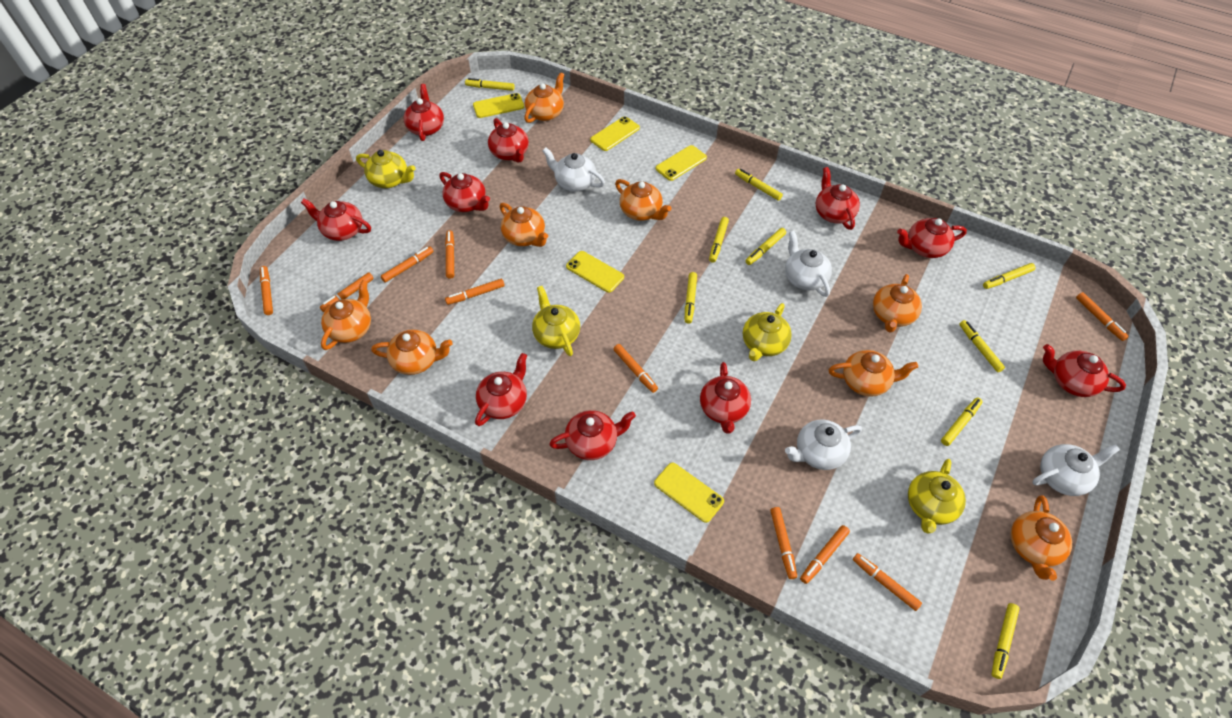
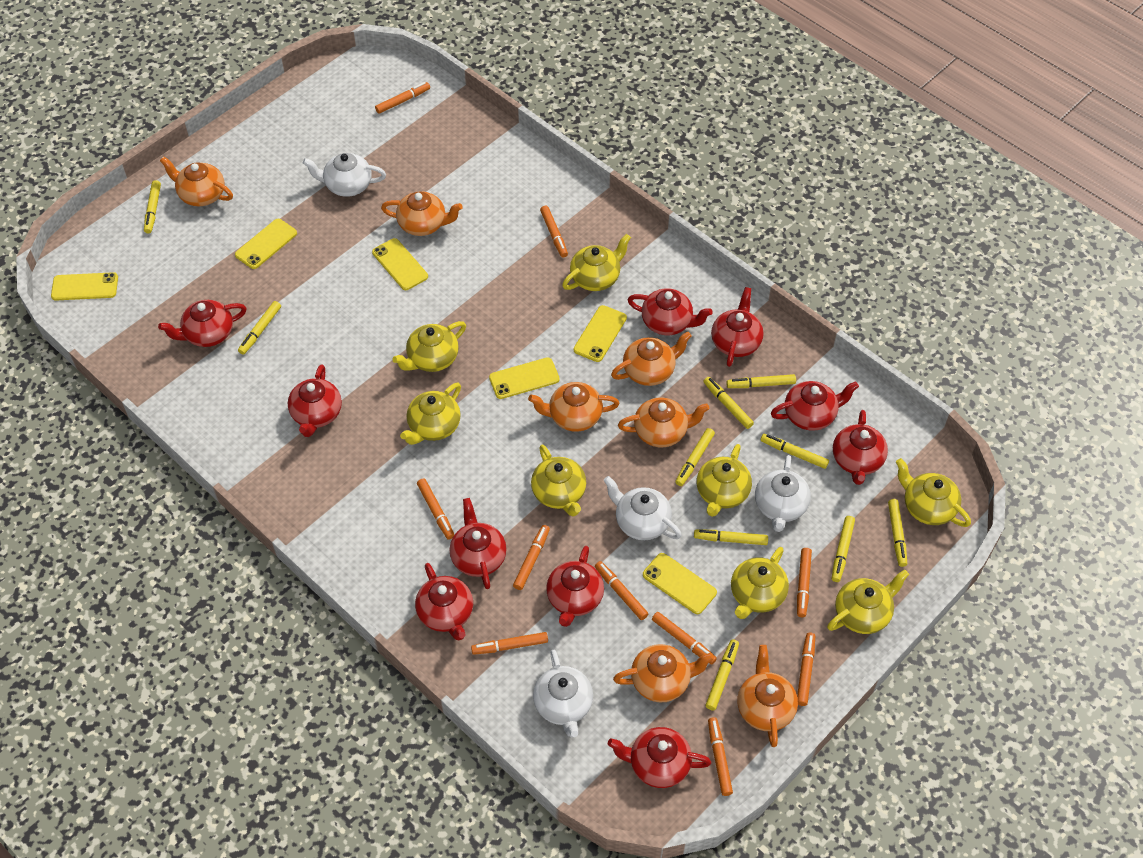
orange teapot: 8 -> 7
yellow marker: 9 -> 10
yellow phone: 5 -> 6
yellow teapot: 4 -> 8

